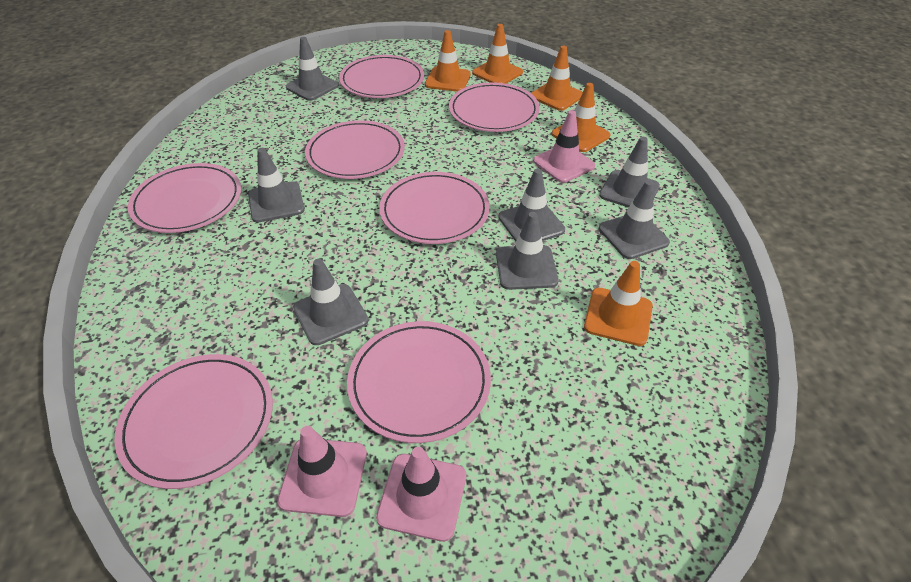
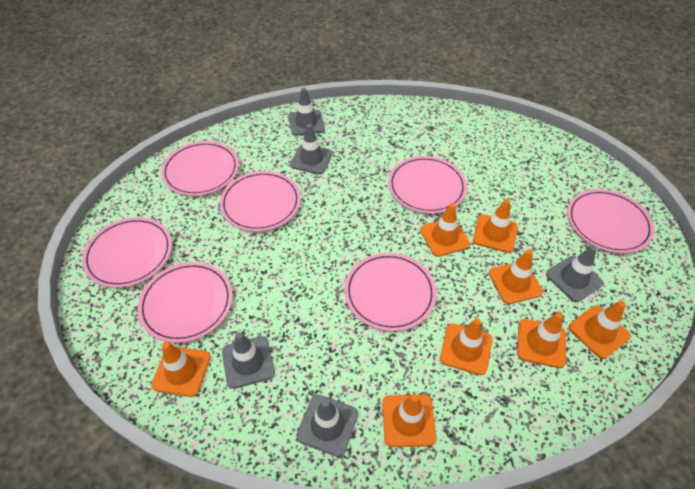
grey traffic cone: 7 -> 5
orange traffic cone: 5 -> 8
pink traffic cone: 3 -> 0

